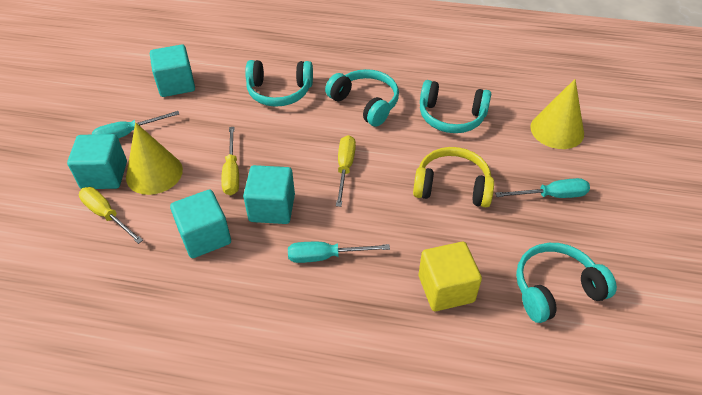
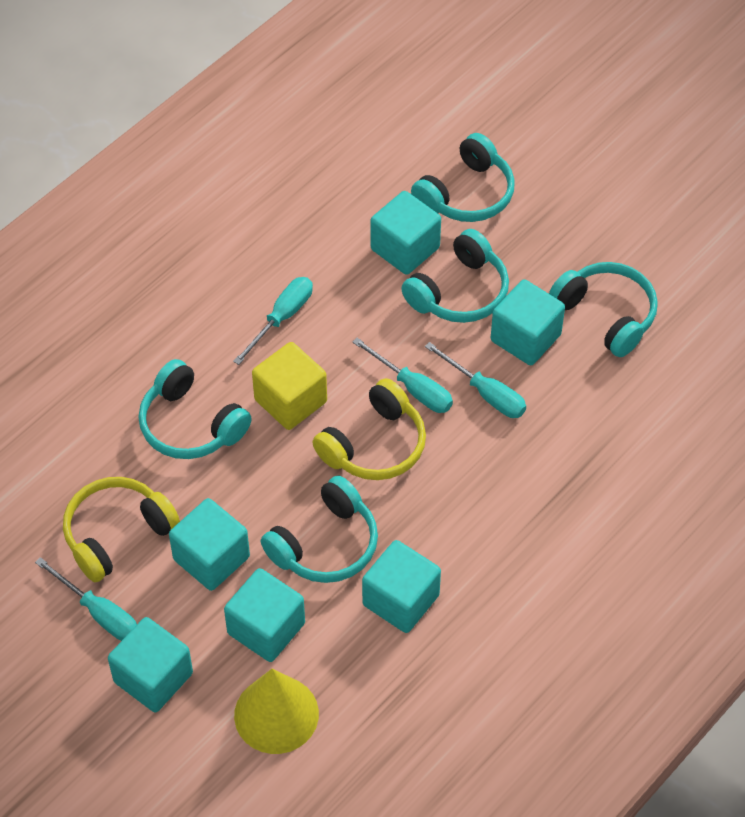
turquoise cube: 4 -> 6
turquoise headphones: 4 -> 5
turquoise screwdriver: 3 -> 4
yellow cone: 2 -> 1
yellow headphones: 1 -> 2
yellow screwdriver: 3 -> 0

